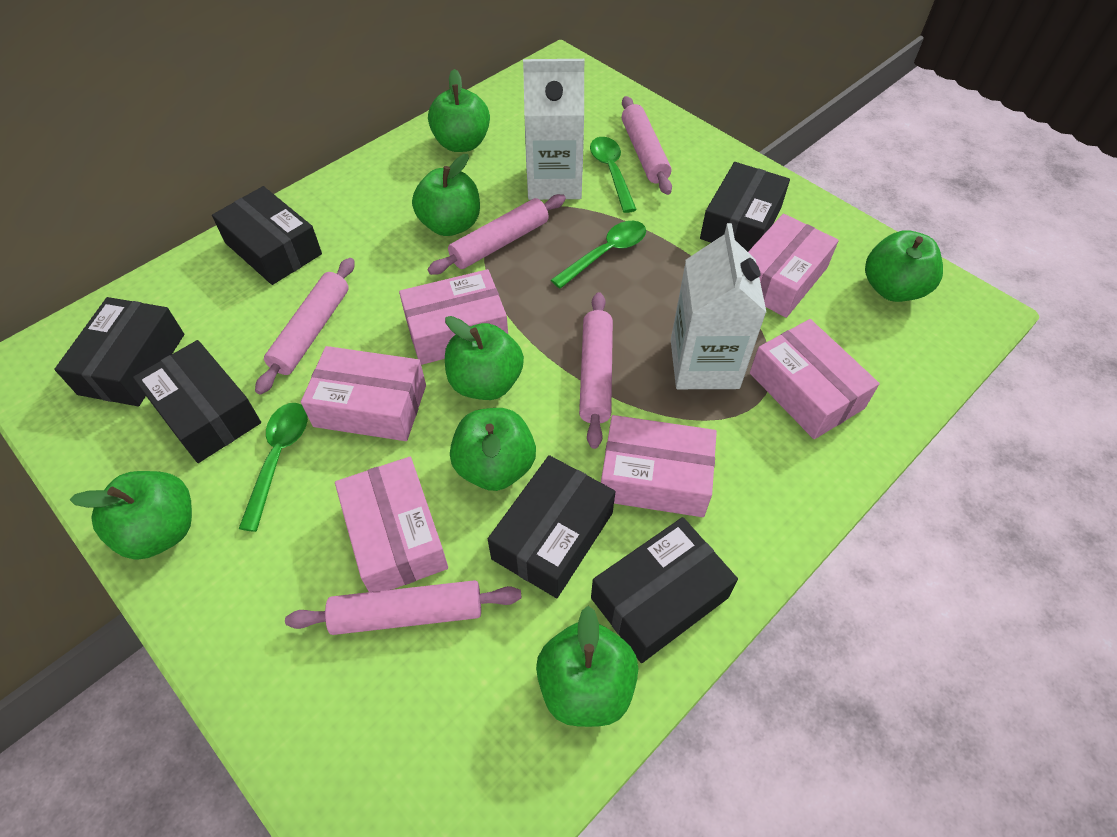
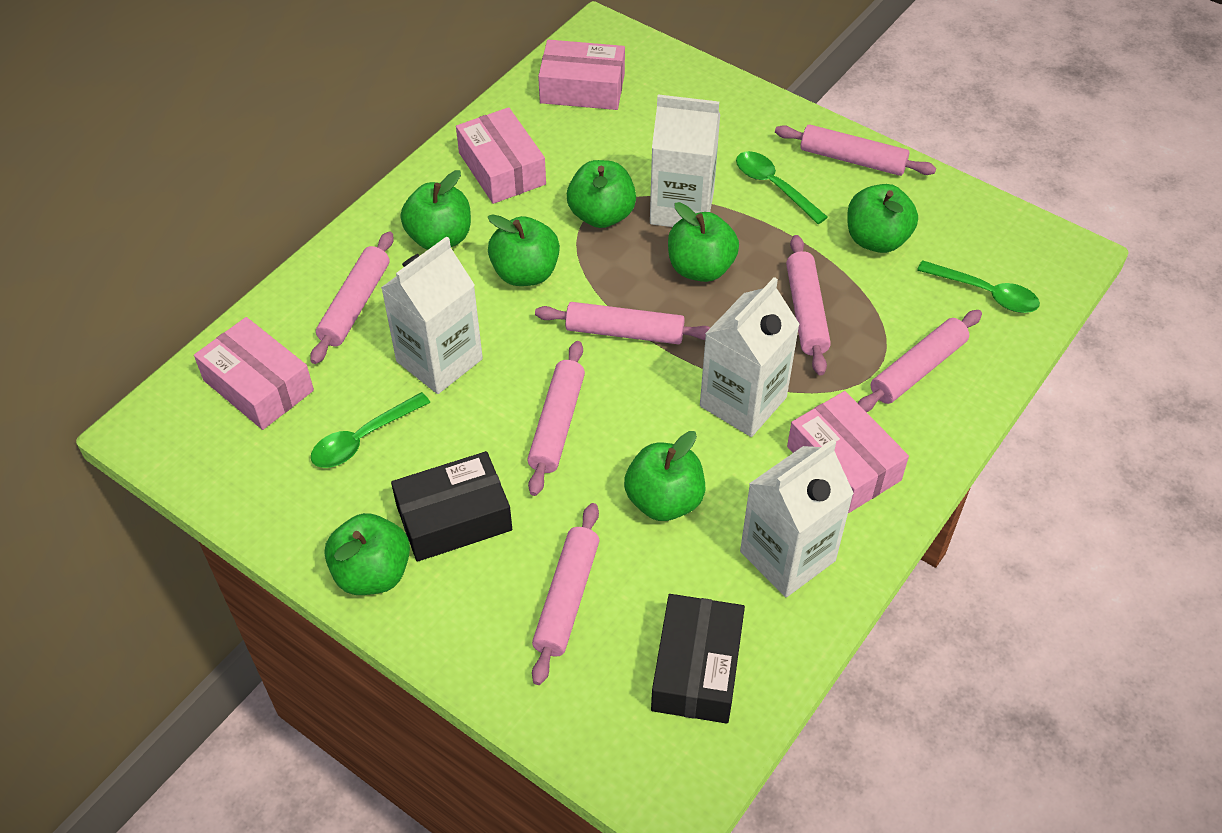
black box: 6 -> 2
pink box: 6 -> 4
pink rolling pin: 5 -> 7
white carton: 2 -> 4

